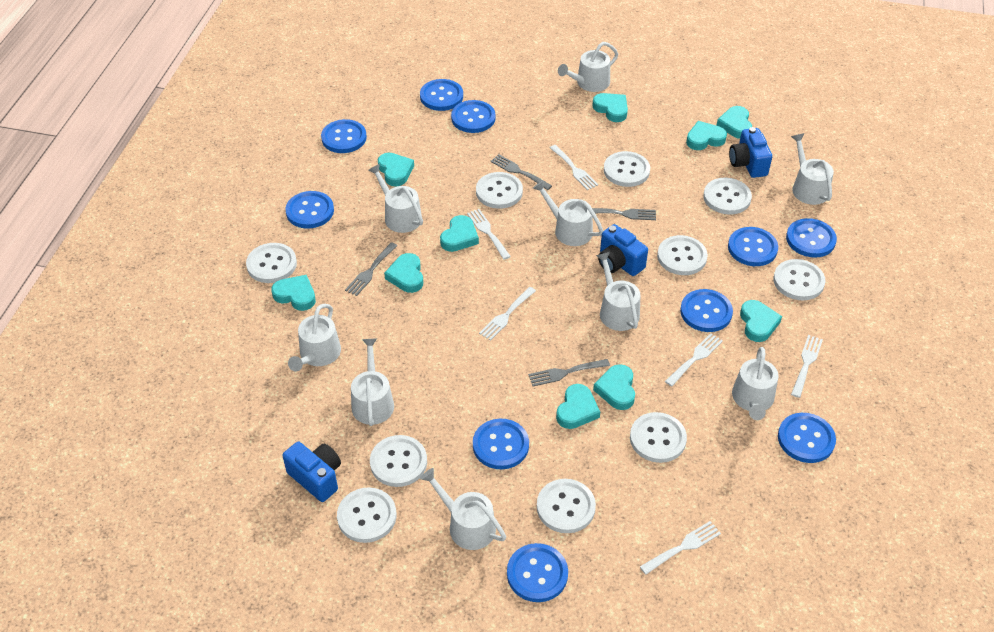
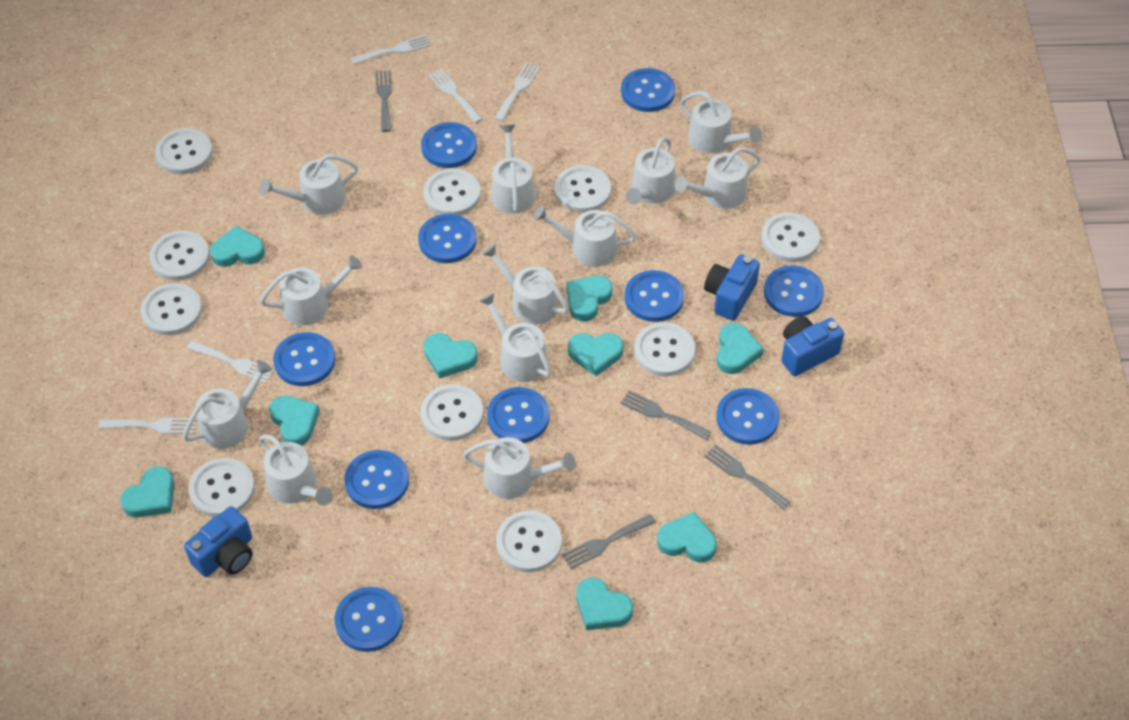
turquoise heart: 10 -> 9
white fork: 6 -> 5
white watering can: 9 -> 12

